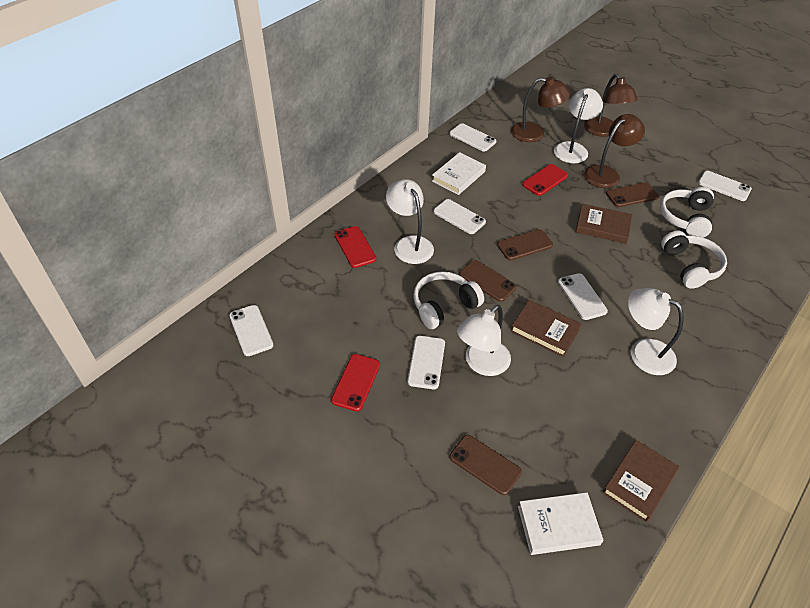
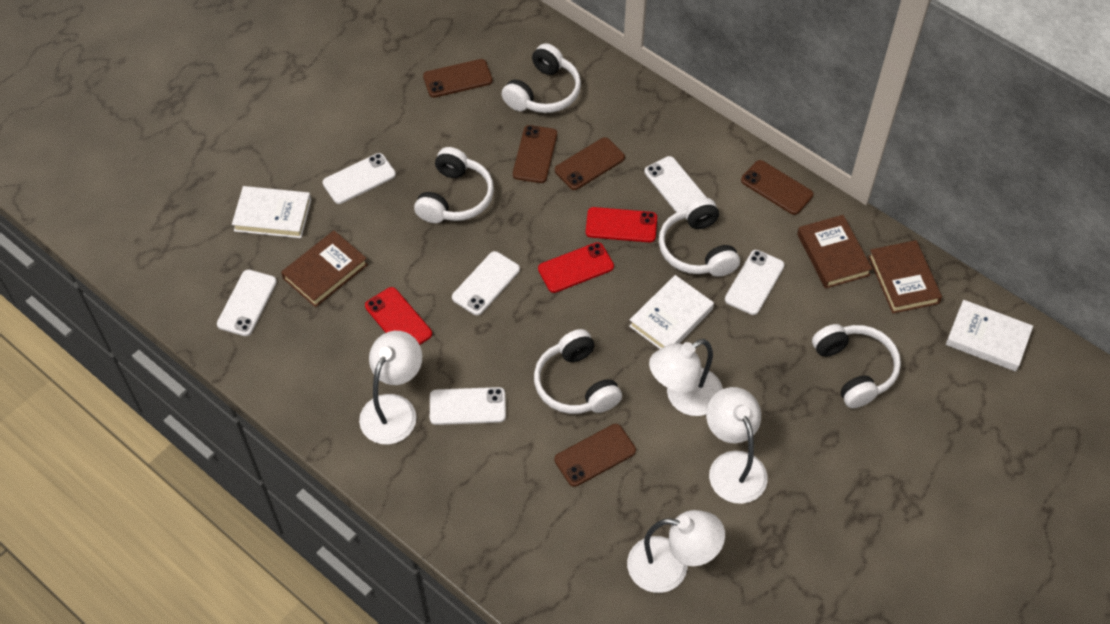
brown lamp: 3 -> 0
brown phone: 4 -> 5
white book: 2 -> 3
white headphones: 3 -> 5

